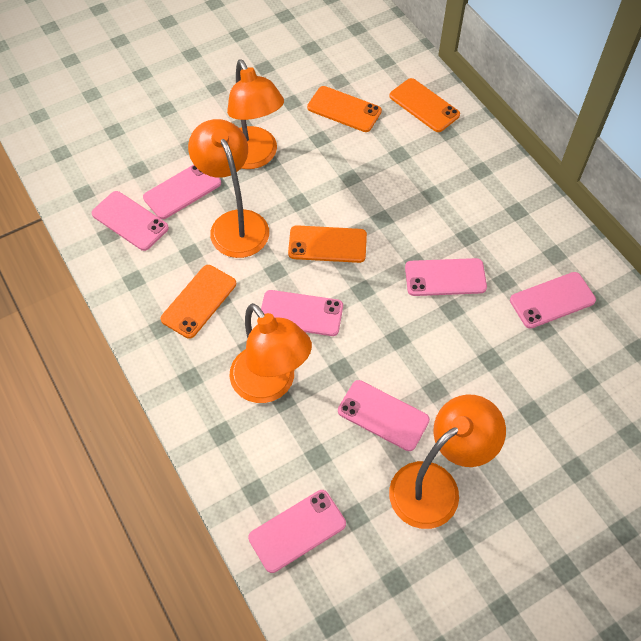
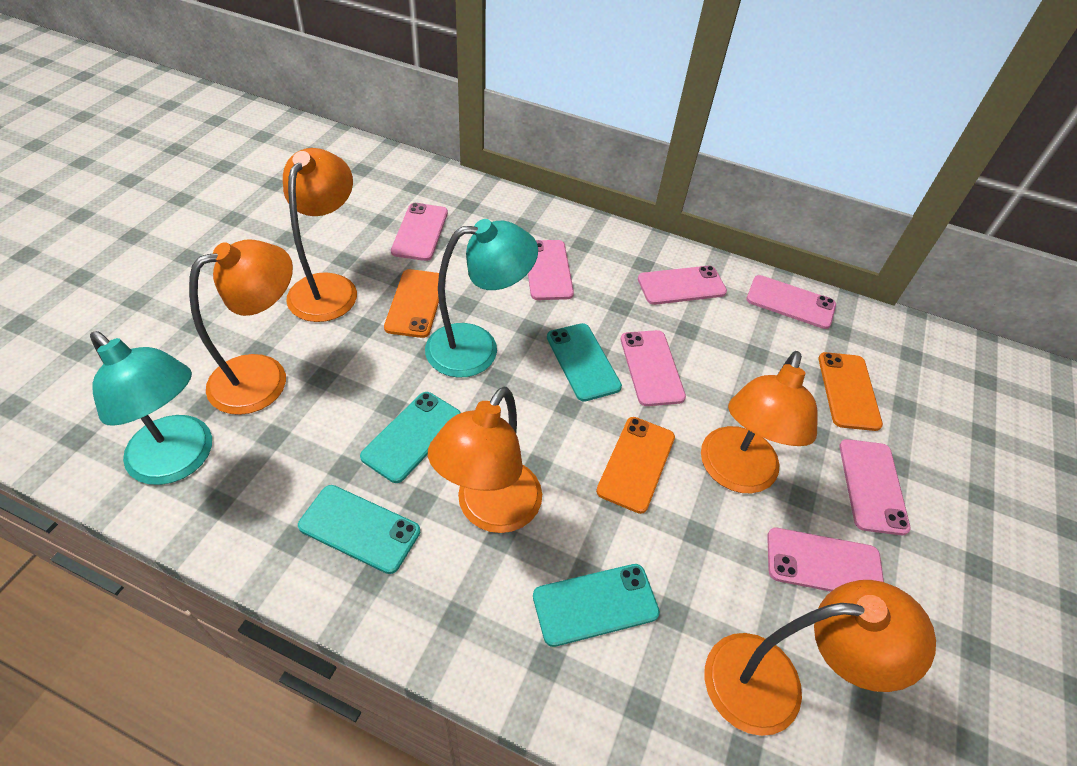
orange lamp: 4 -> 5
orange phone: 4 -> 3
turquoise lamp: 0 -> 2
turquoise phone: 0 -> 4

